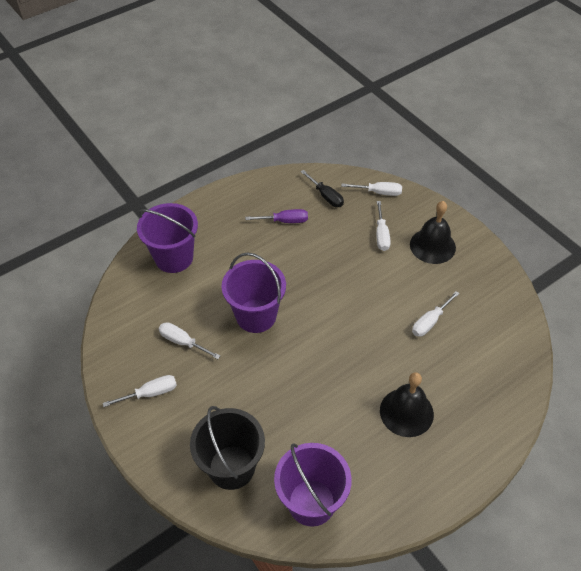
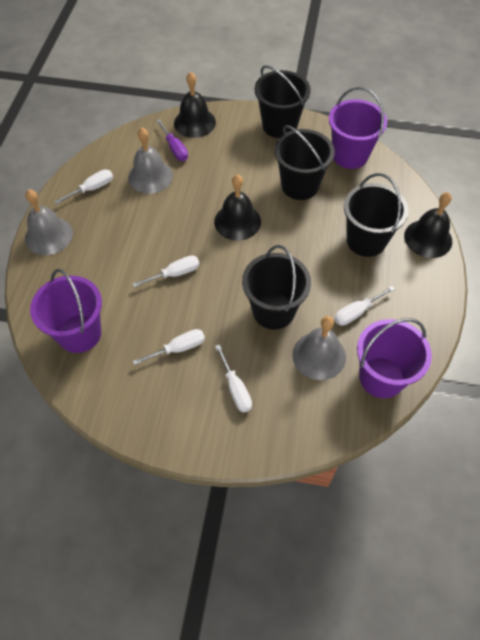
black bell: 2 -> 3
black bucket: 1 -> 4
black screwdriver: 1 -> 0
grey bell: 0 -> 3

